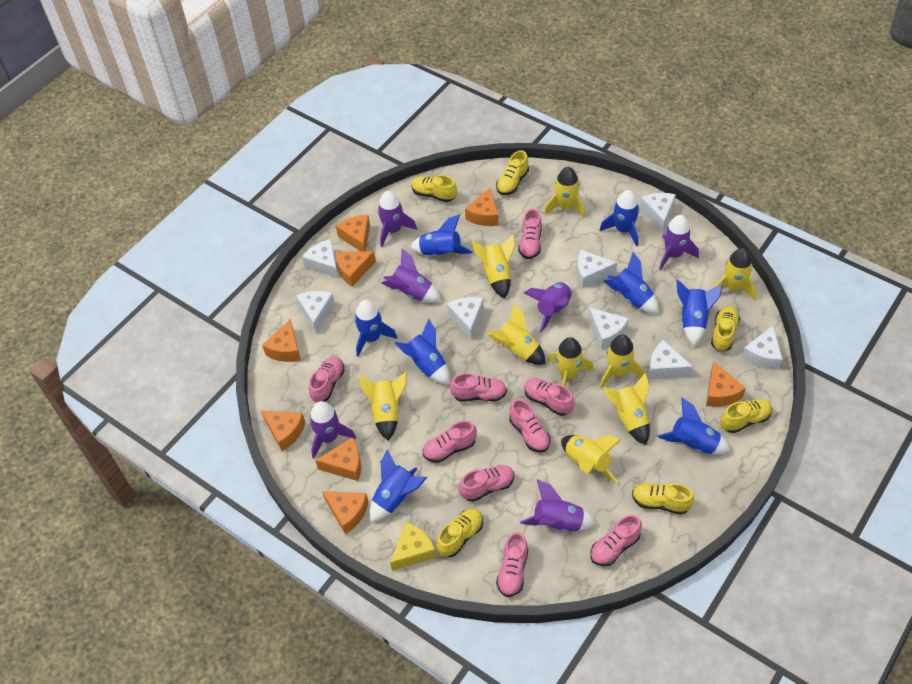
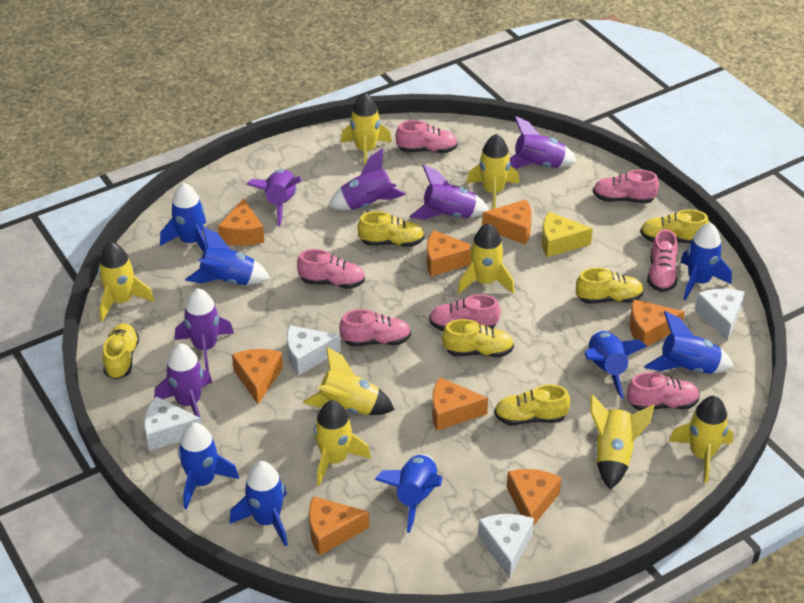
pink shoe: 9 -> 7
white cheese: 8 -> 4
yellow rocket: 9 -> 8

